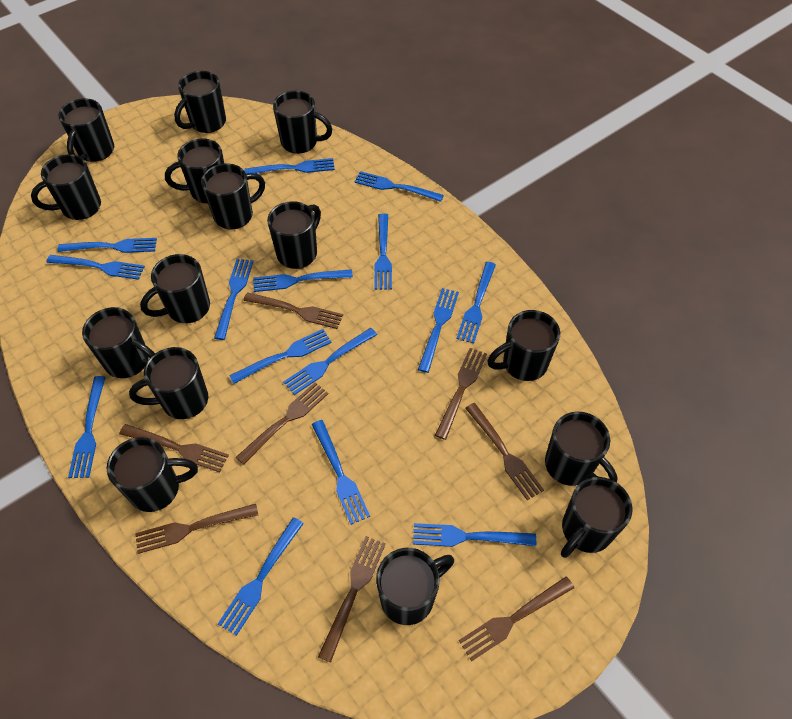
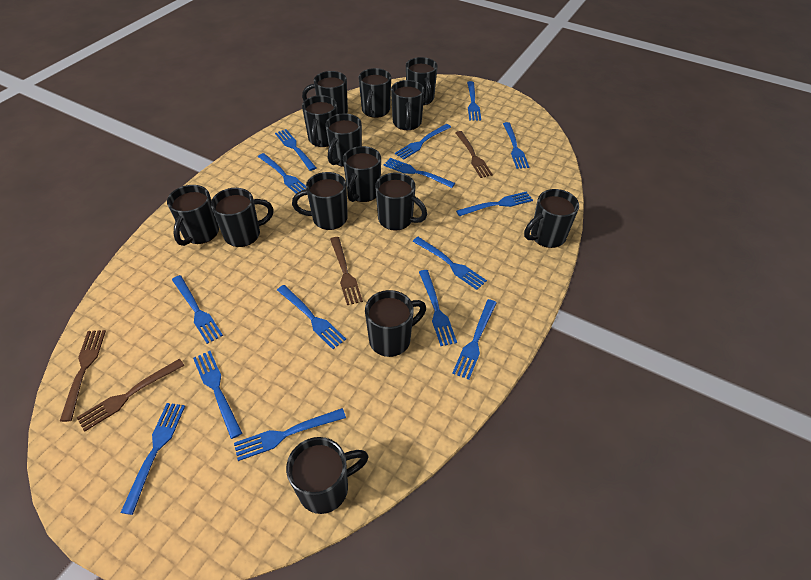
black mug: 15 -> 14
brown fork: 8 -> 4

